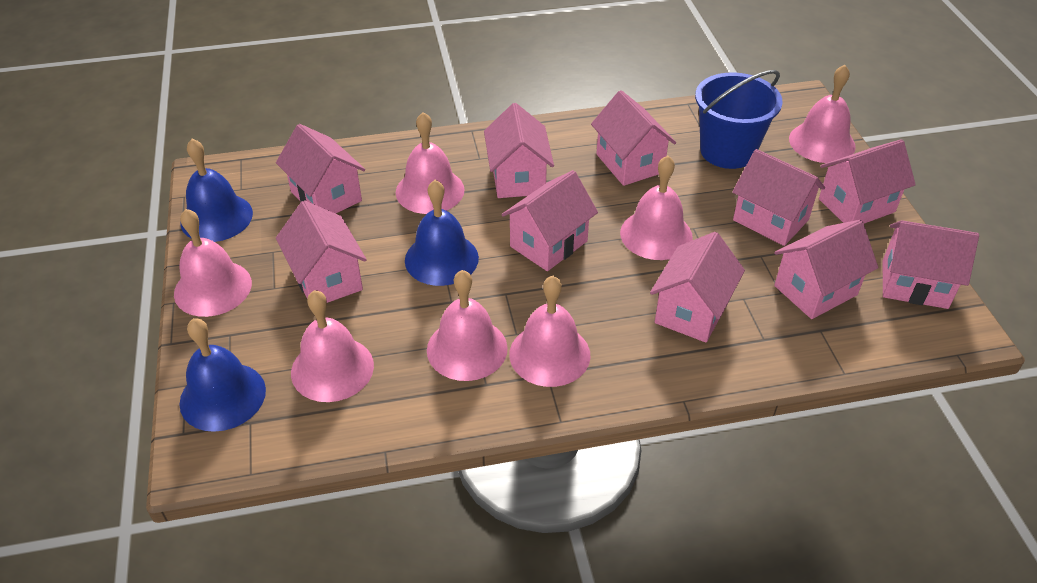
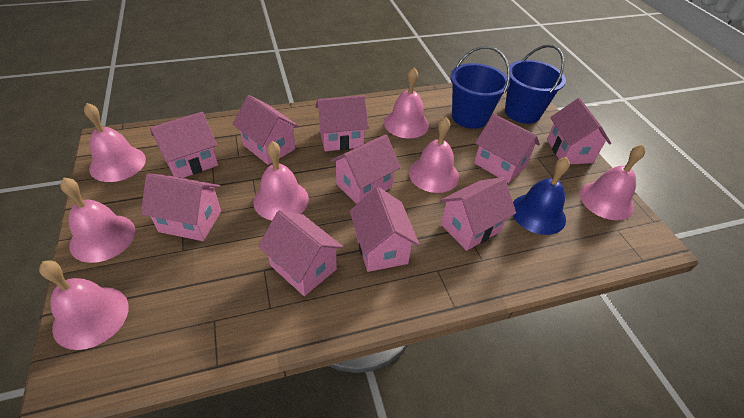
blue bell: 3 -> 1
blue bucket: 1 -> 2

